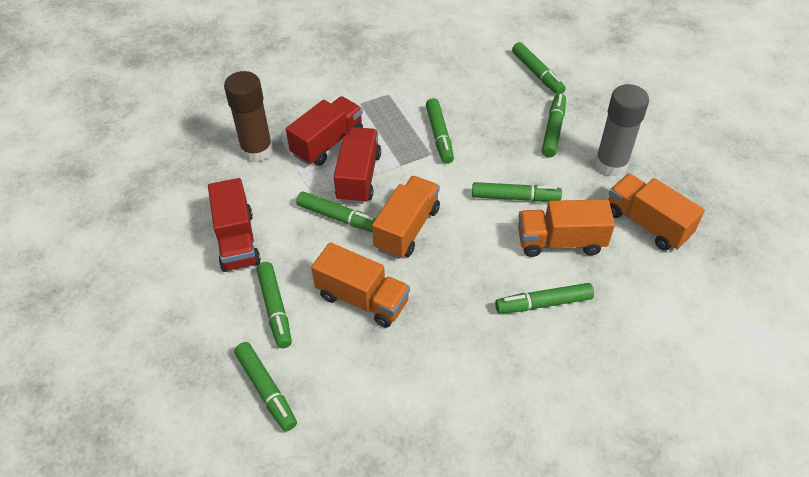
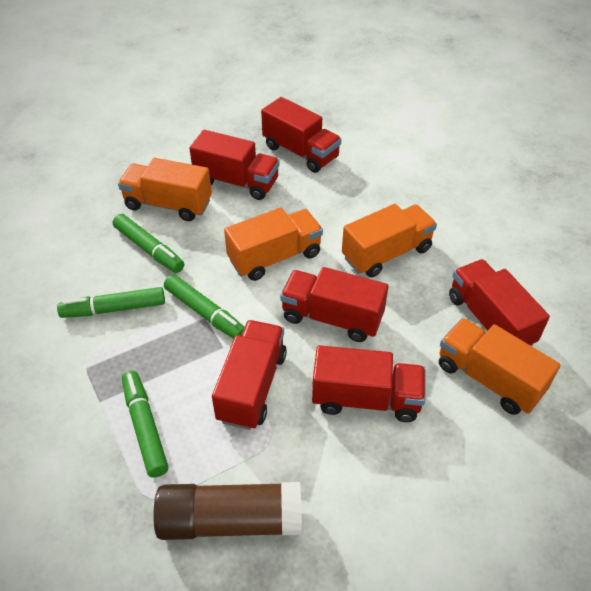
green marker: 8 -> 4
grey glue stick: 1 -> 0
red truck: 3 -> 6

